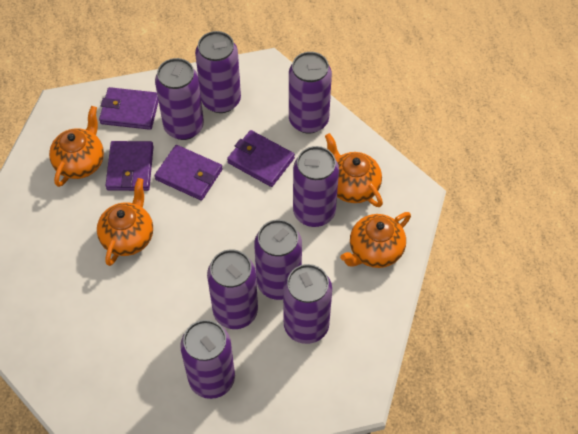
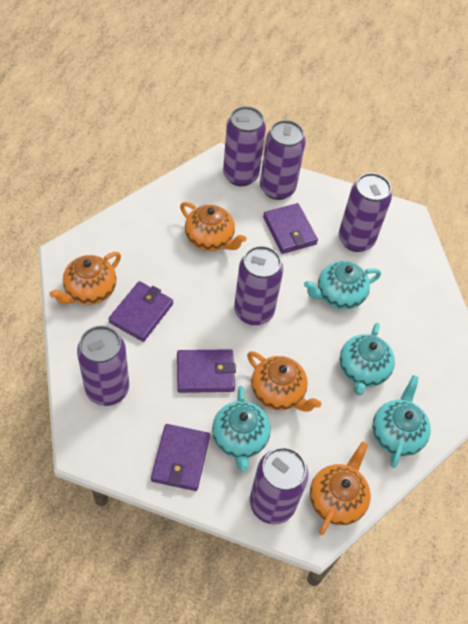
purple can: 8 -> 6
turquoise teapot: 0 -> 4

